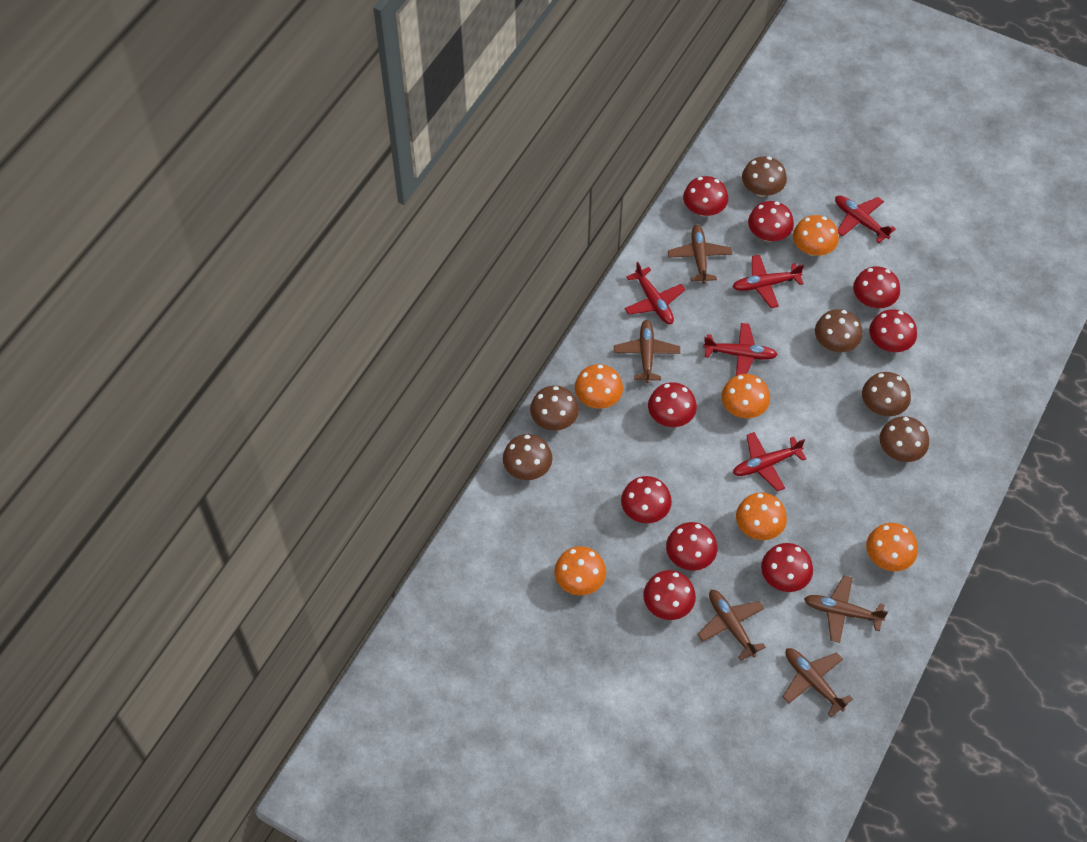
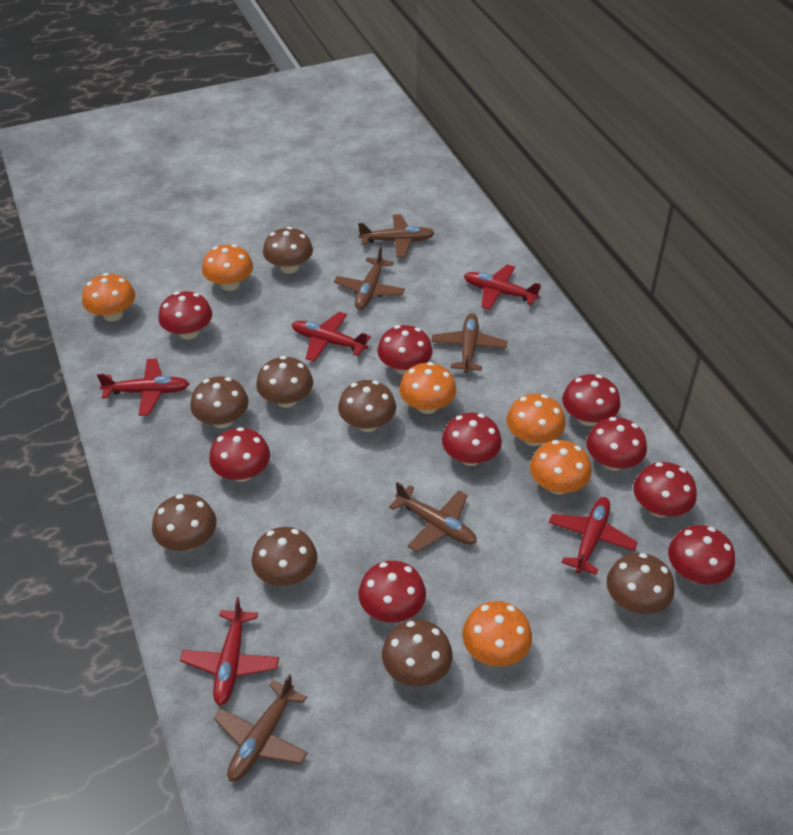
brown mushroom: 6 -> 8

